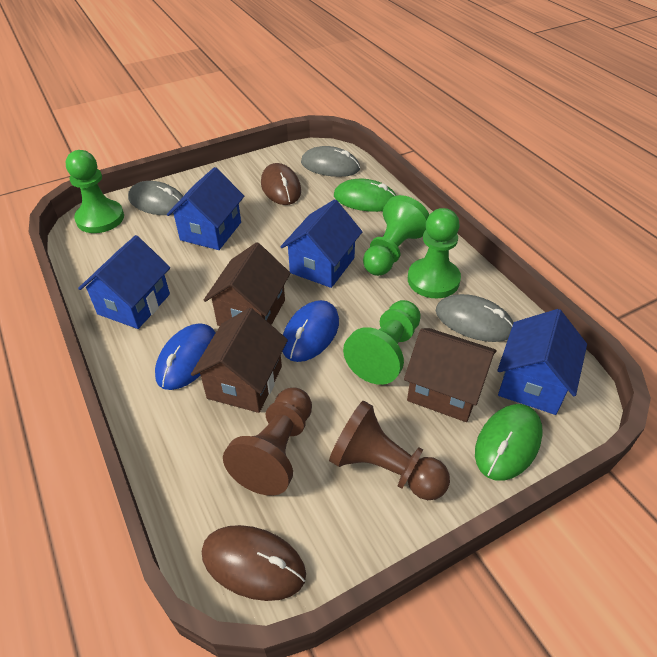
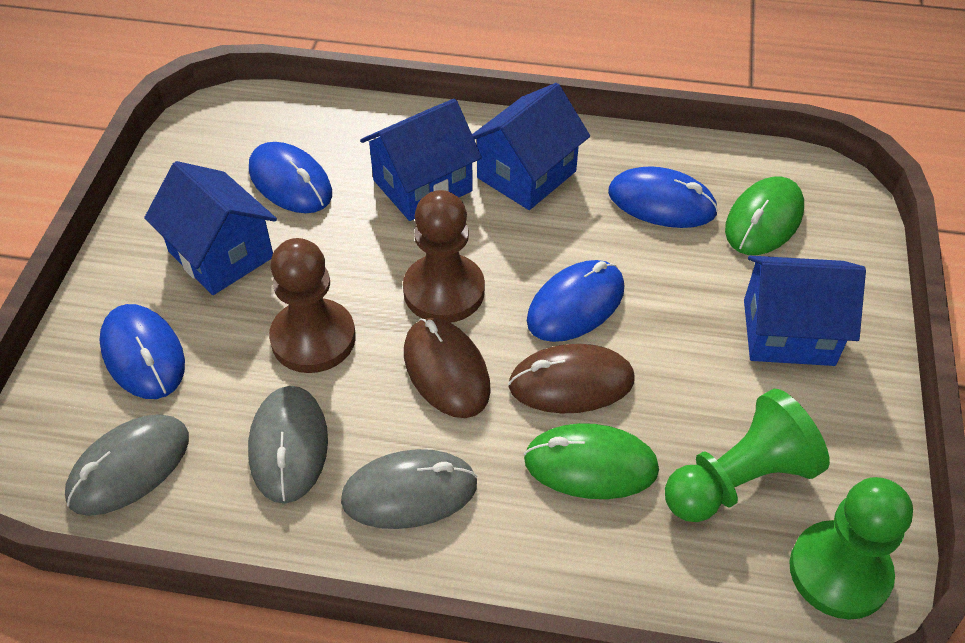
blue mouse: 2 -> 4
brown house: 3 -> 0
green pawn: 4 -> 2

